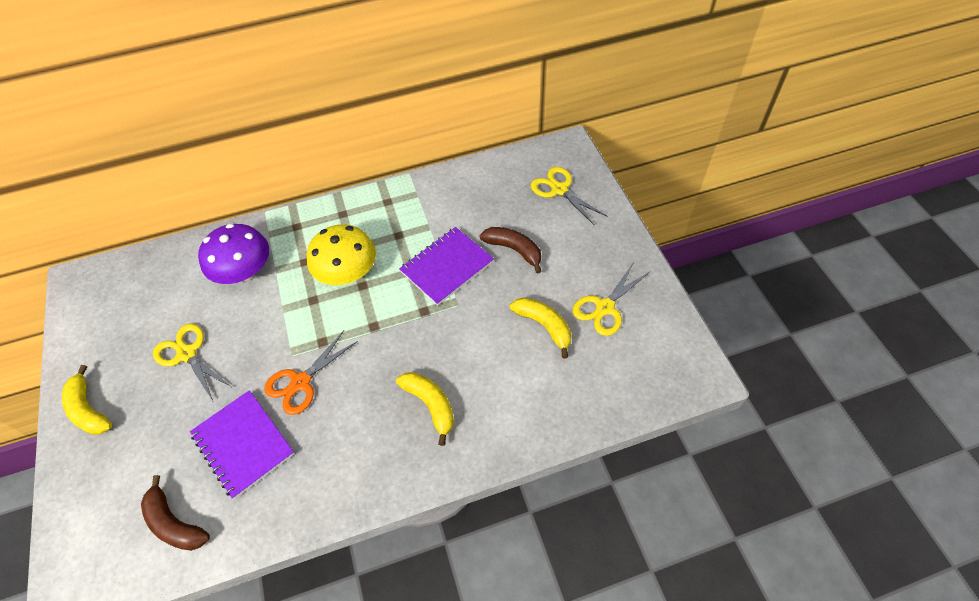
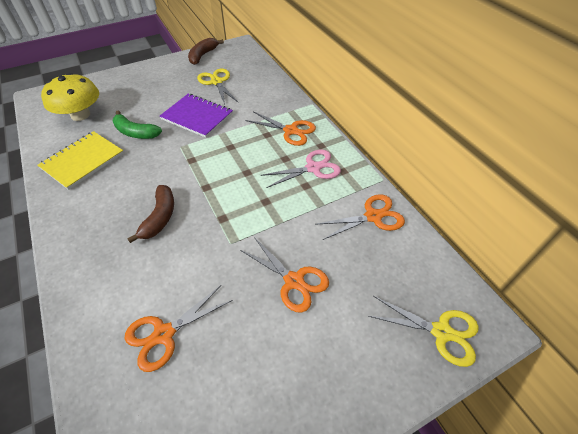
green banana: 0 -> 1
orange scissors: 1 -> 4
pink scissors: 0 -> 1
purple mushroom: 1 -> 0
purple notebook: 2 -> 1
yellow banana: 3 -> 0
yellow notebook: 0 -> 1
yellow scissors: 3 -> 2

